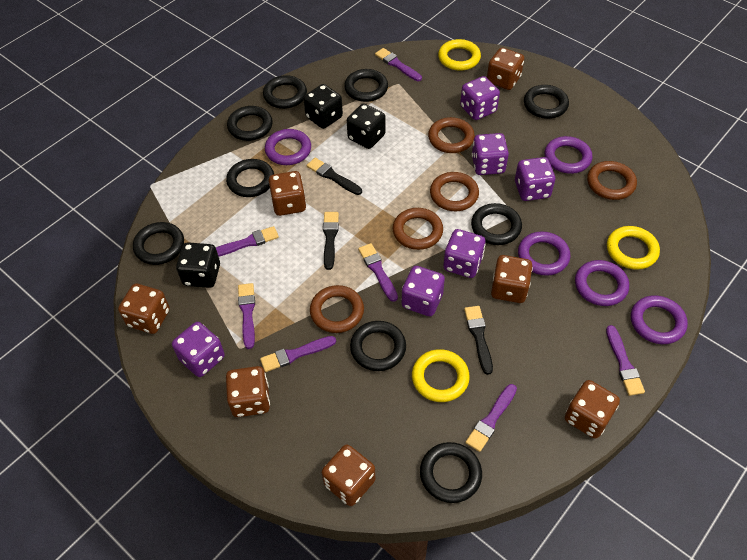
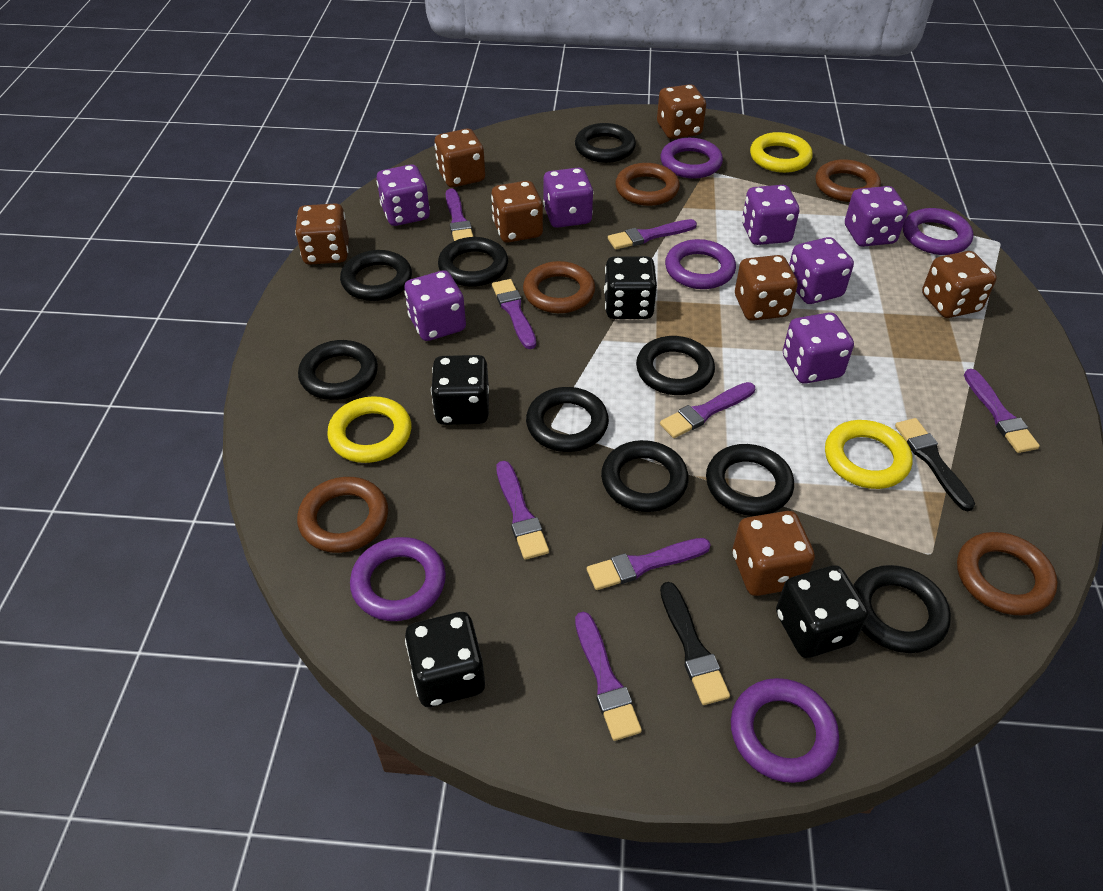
black brush: 3 -> 2
black dice: 3 -> 4
purple brush: 7 -> 8
purple dice: 6 -> 7

